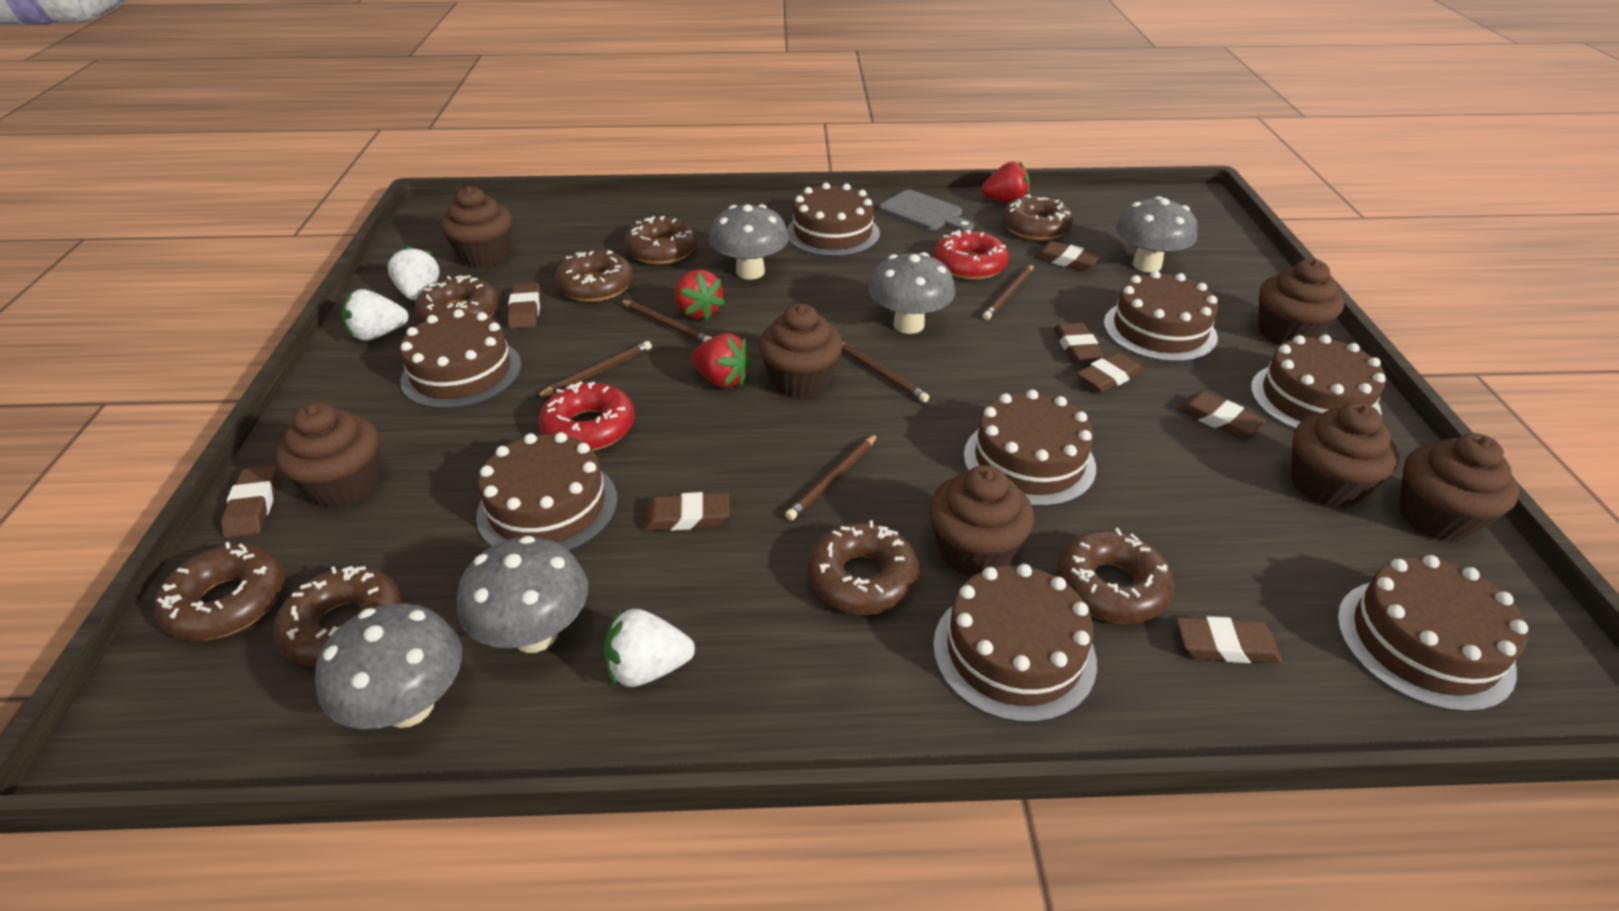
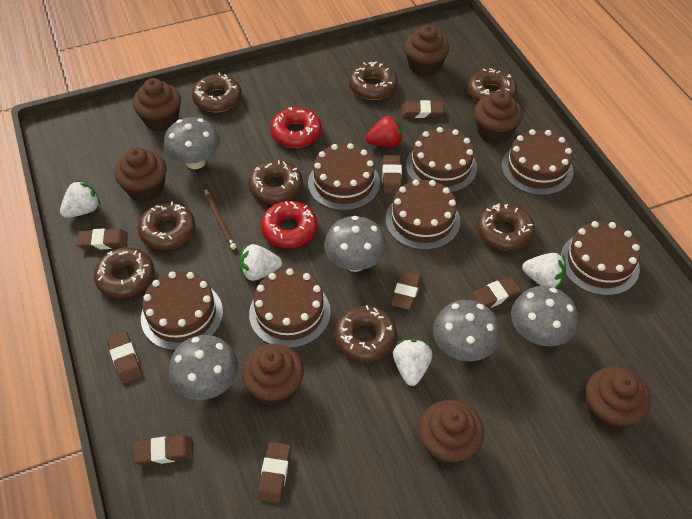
brown cake: 8 -> 7
brown pencil: 5 -> 1
grey cutting board: 1 -> 0
red strawberry: 3 -> 1
white strawberry: 3 -> 4

